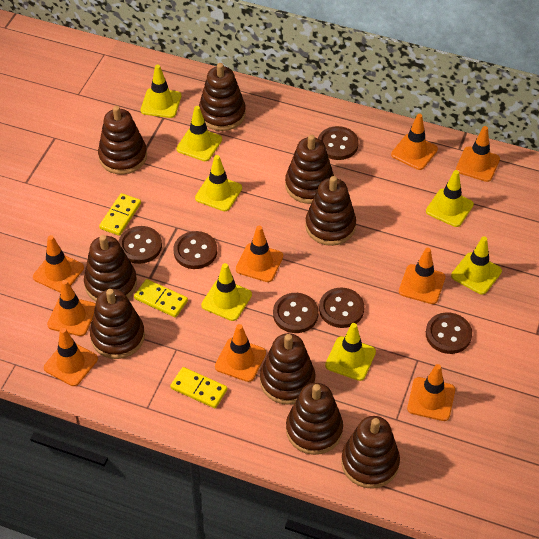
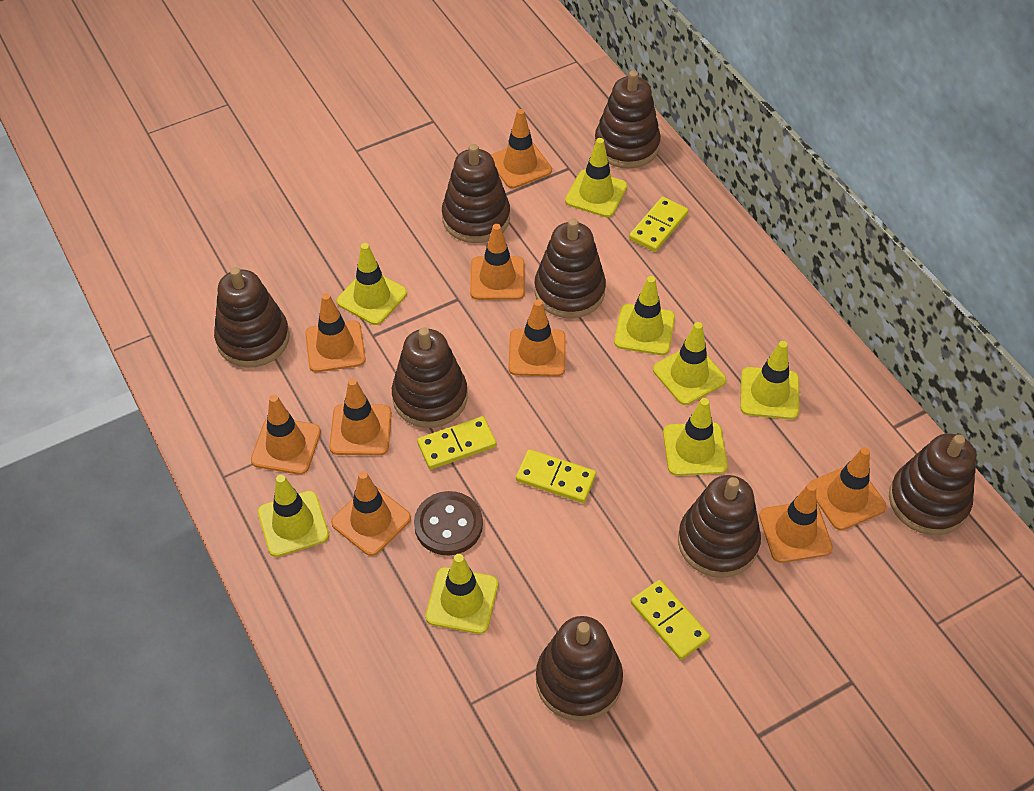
brown button: 6 -> 1
brown stacking toy: 9 -> 8
yellow domino: 3 -> 4
yellow traffic cone: 7 -> 8

